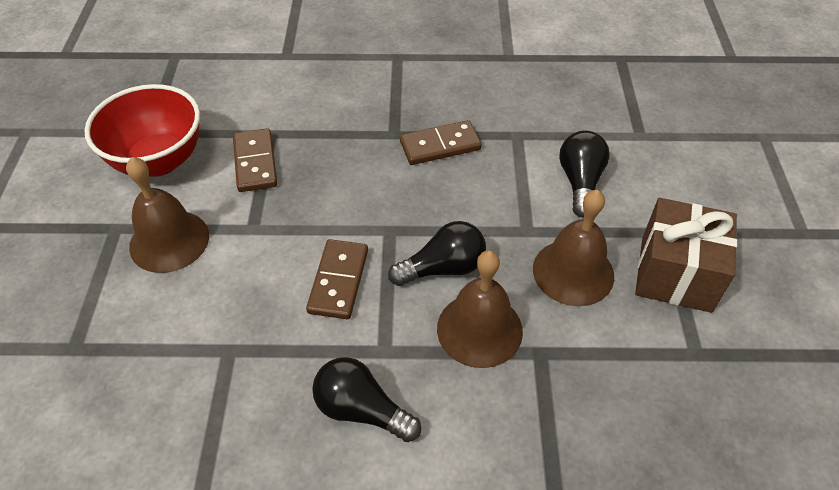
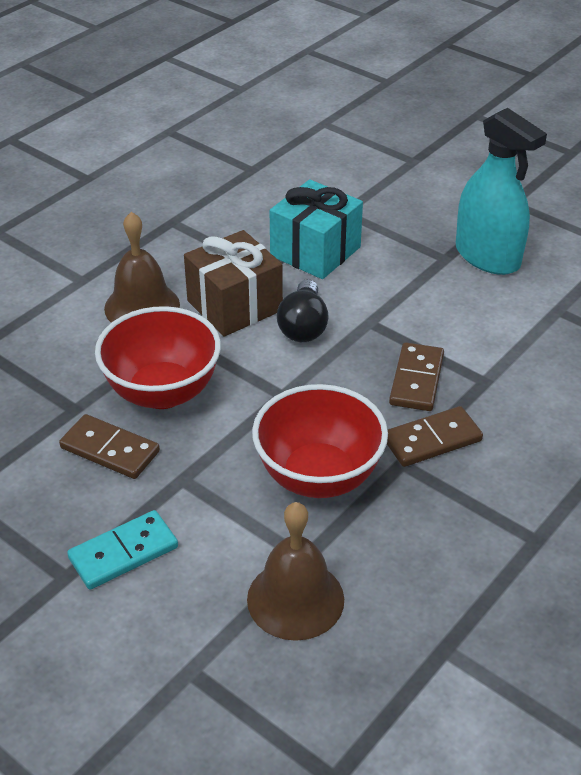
black light bulb: 3 -> 1
brown bell: 3 -> 2
red bowl: 1 -> 2
turquoise domino: 0 -> 1
turquoise gift: 0 -> 1
turquoise spray bottle: 0 -> 1

